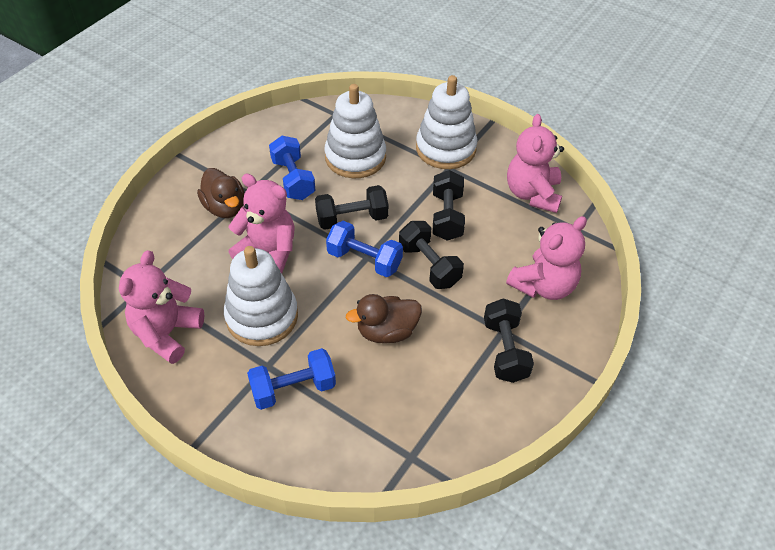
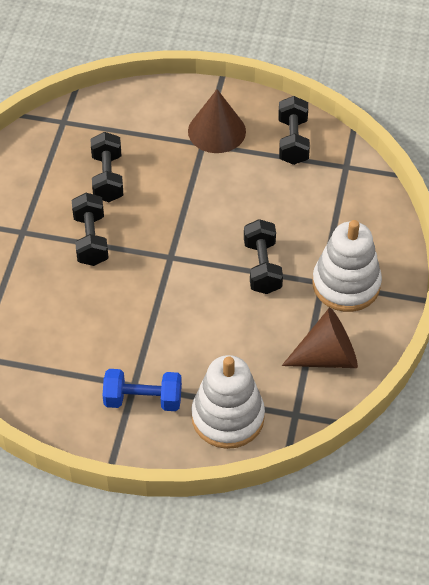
blue dumbbell: 3 -> 1
brown cone: 0 -> 2
brown duck: 2 -> 0
pink teddy bear: 4 -> 0
white stacking toy: 3 -> 2

